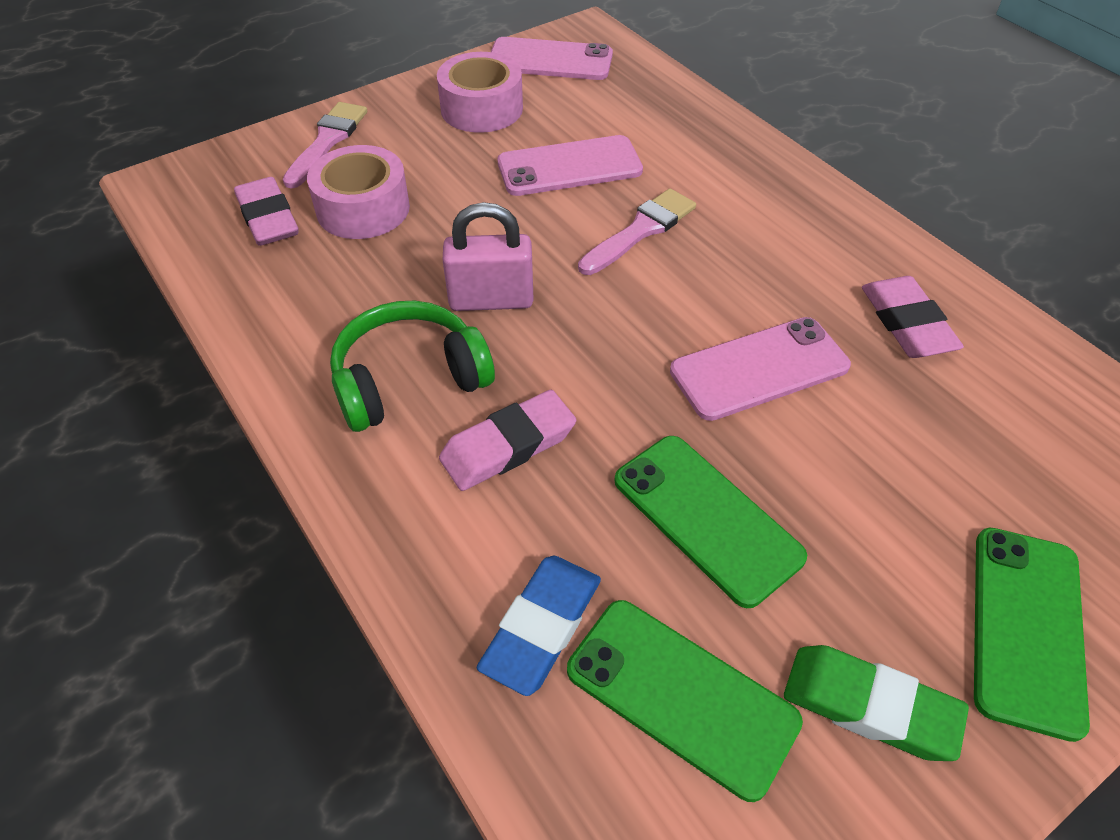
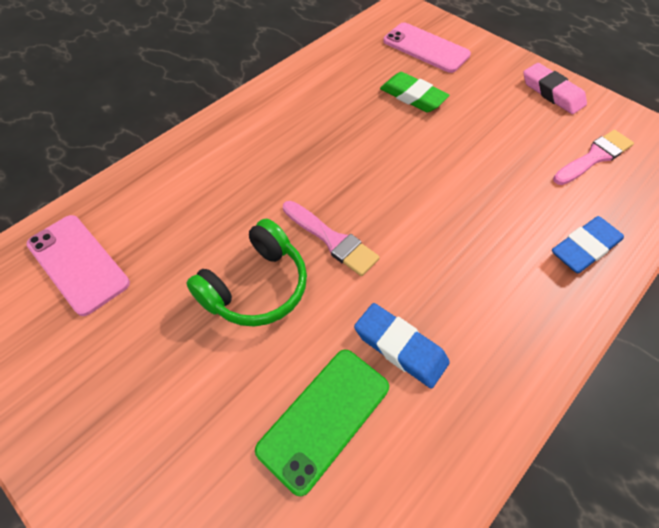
blue eraser: 1 -> 2
green phone: 3 -> 1
pink eraser: 3 -> 1
pink padlock: 1 -> 0
pink phone: 3 -> 2
pink tape: 2 -> 0

